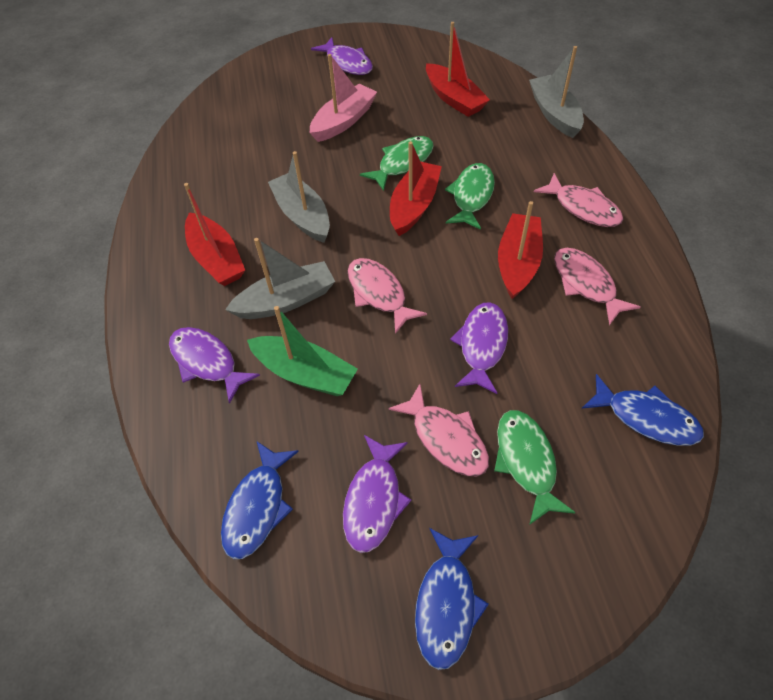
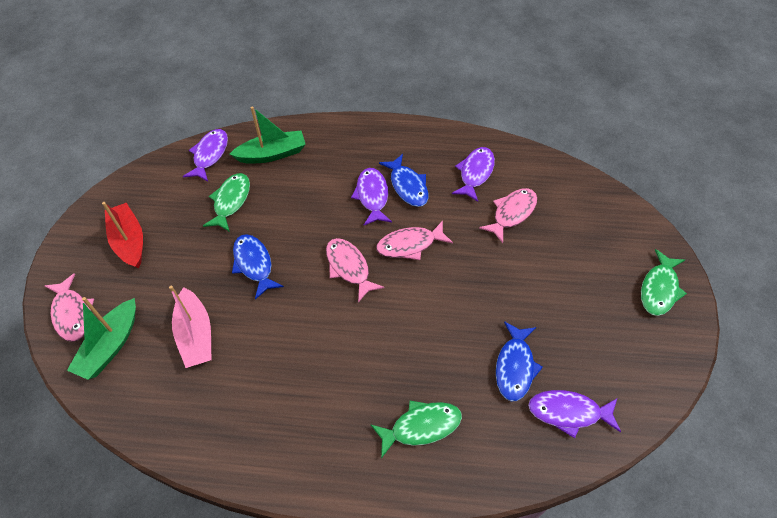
green boat: 1 -> 2
grey boat: 3 -> 0
red boat: 4 -> 1

